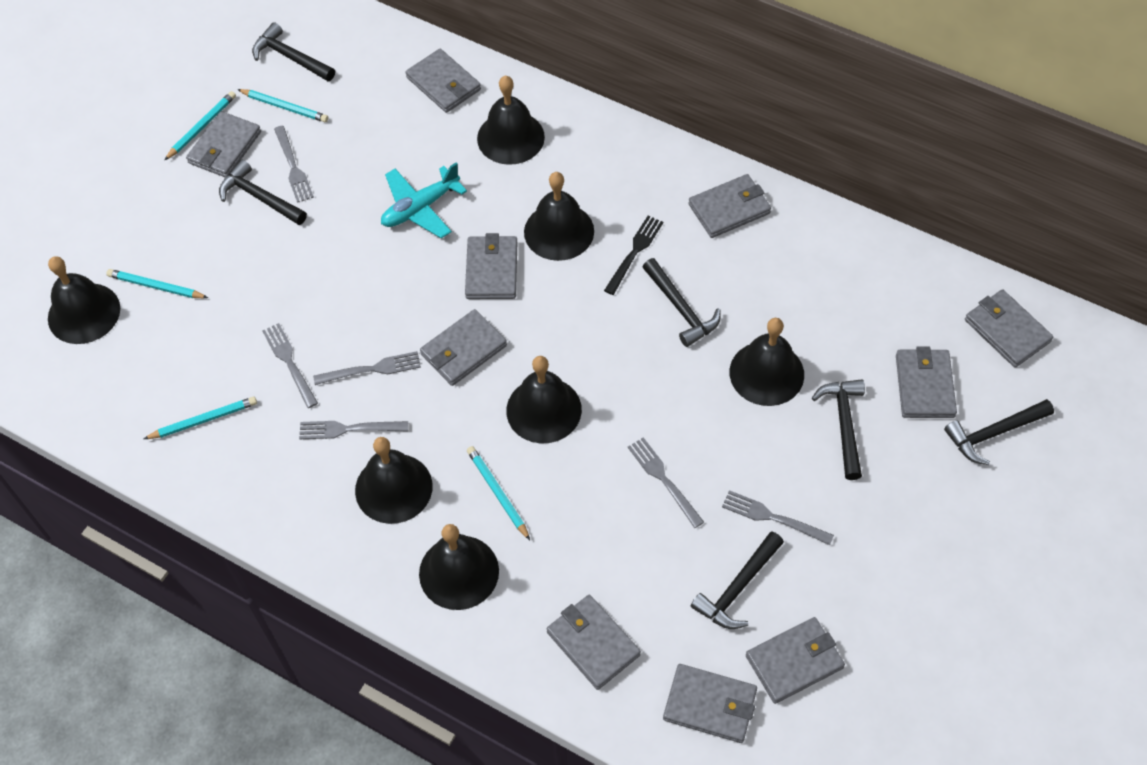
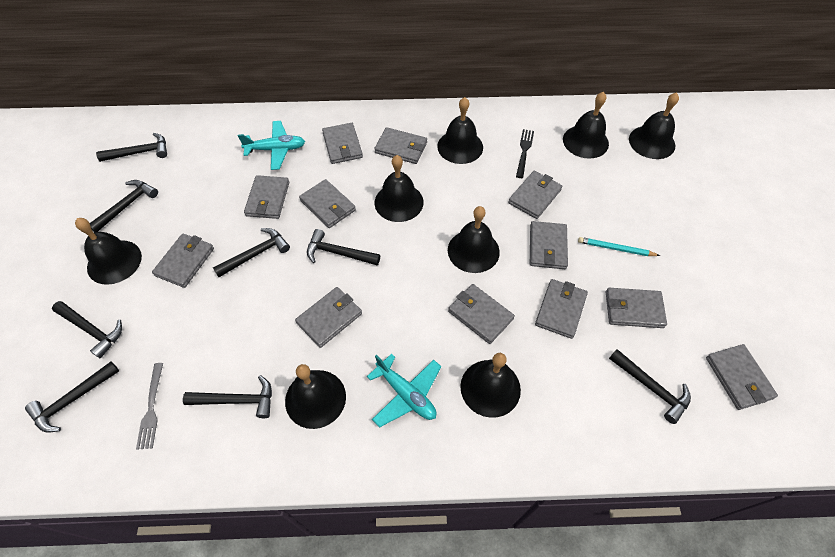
black bell: 7 -> 8
black hammer: 6 -> 8
grey fork: 6 -> 1
grey wallet: 10 -> 12
turquoise pencil: 5 -> 1
turquoise plane: 1 -> 2

